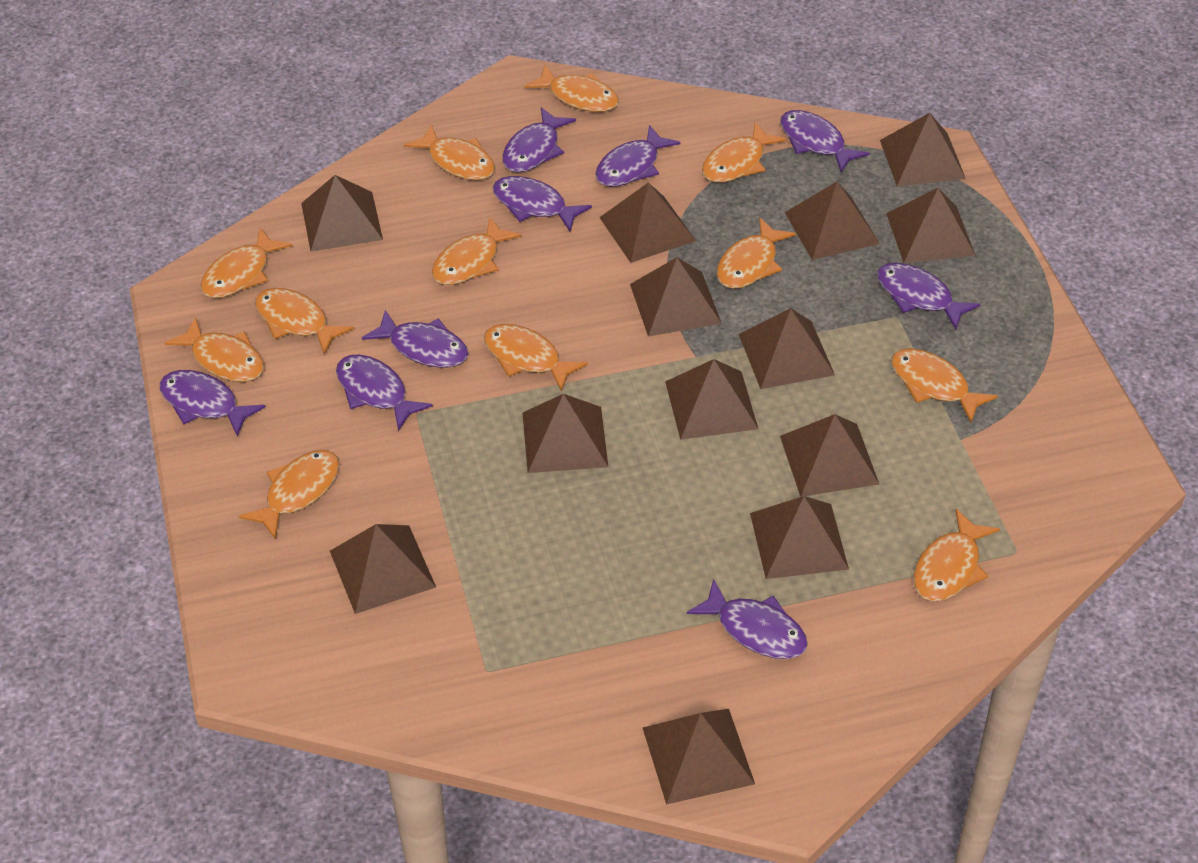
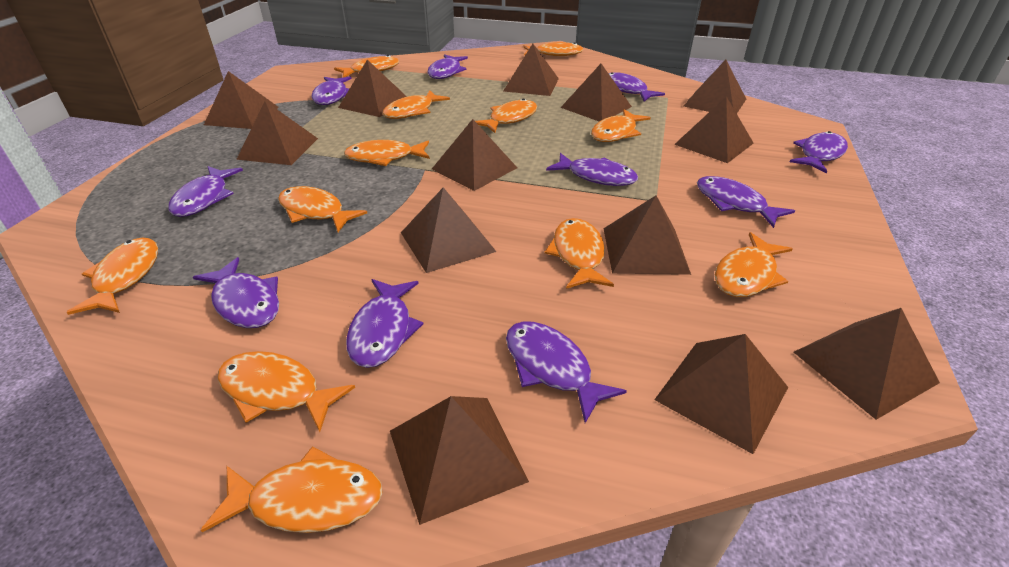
purple fish: 9 -> 10

